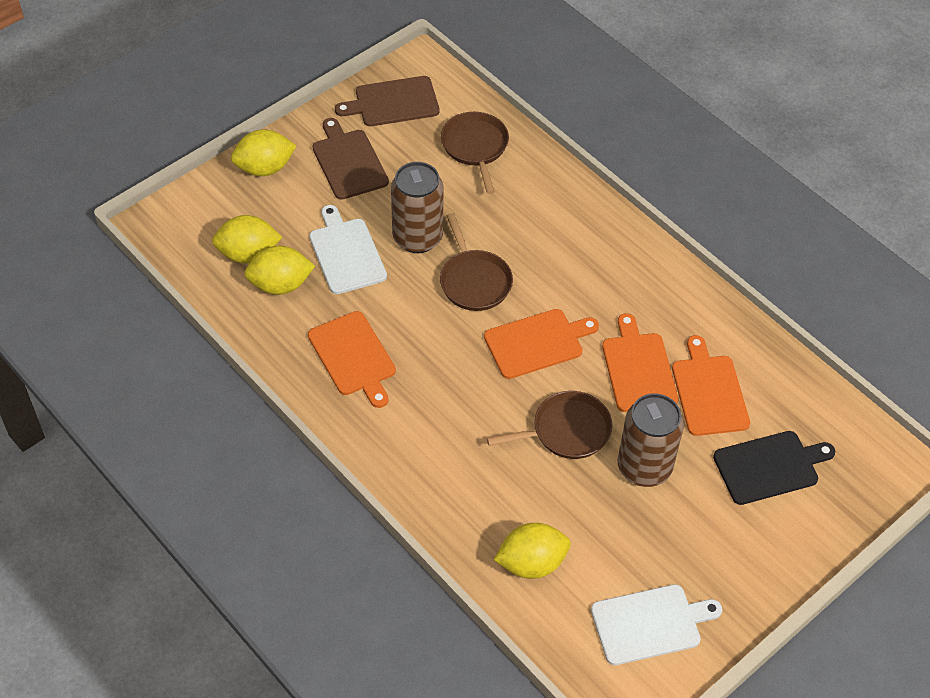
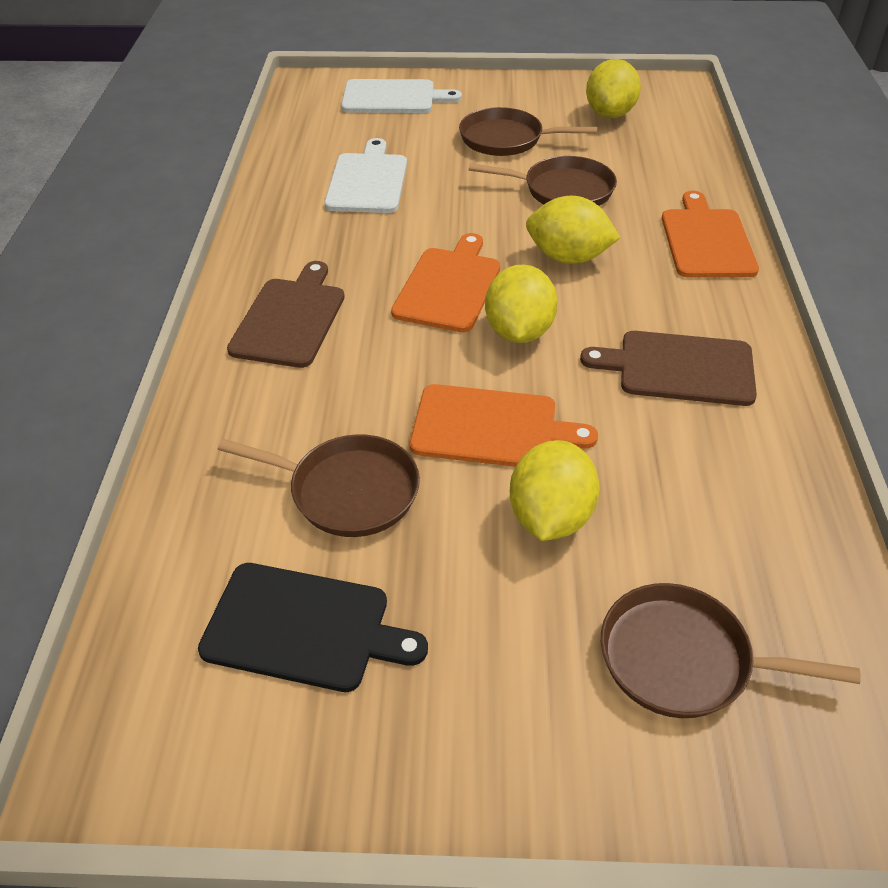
brown can: 2 -> 0
brown pan: 3 -> 4
orange cutting board: 4 -> 3

